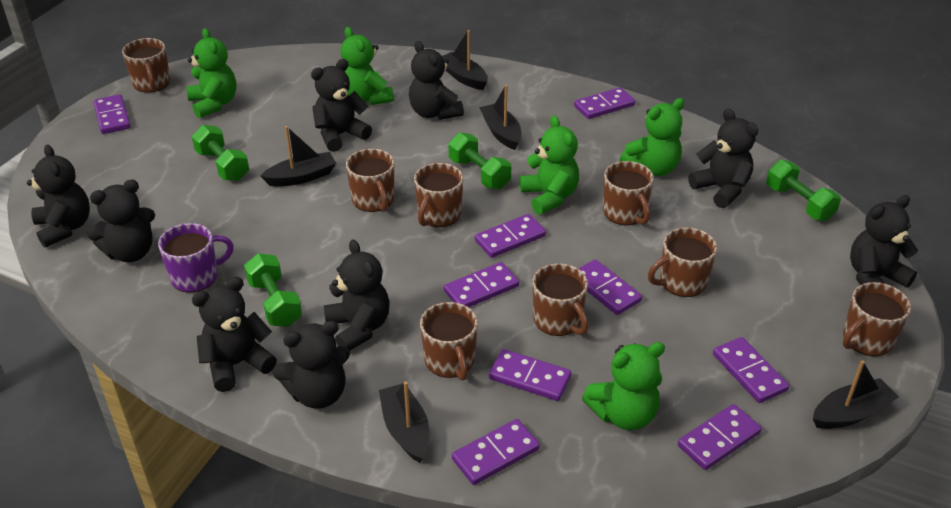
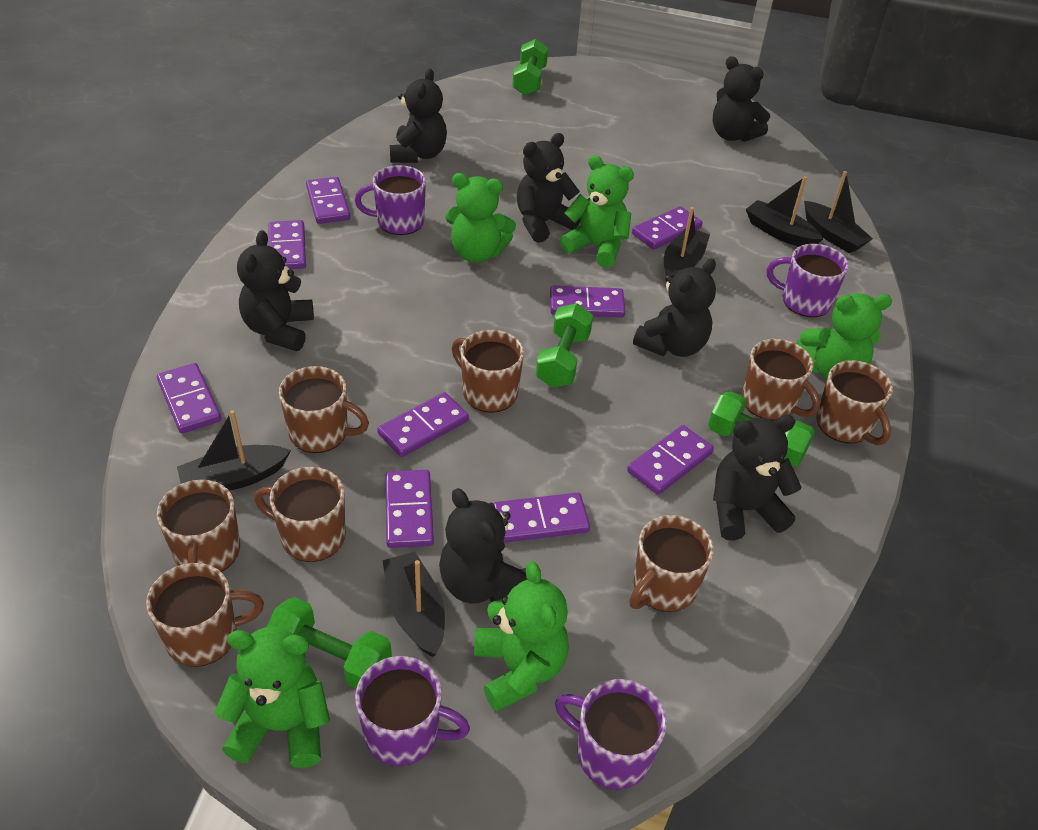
black teddy bear: 9 -> 7
purple mug: 1 -> 4

